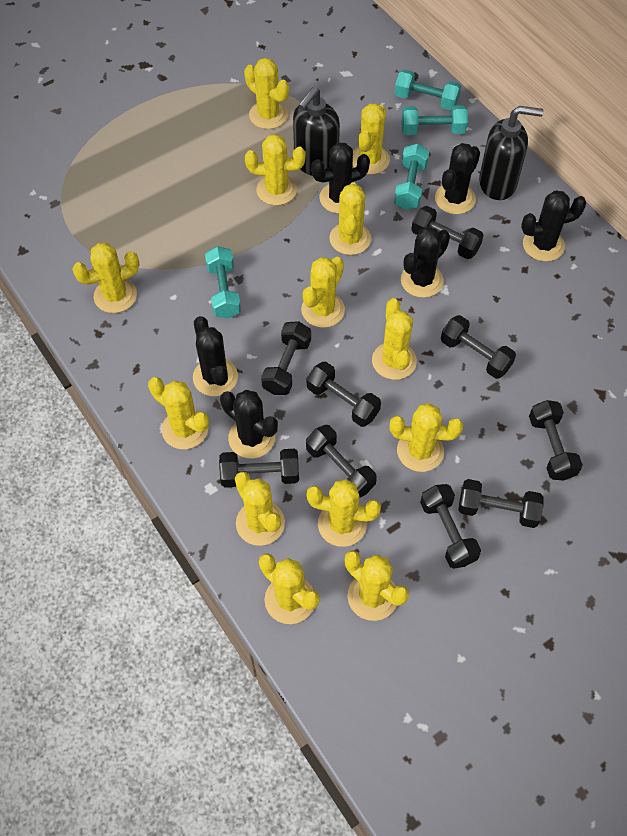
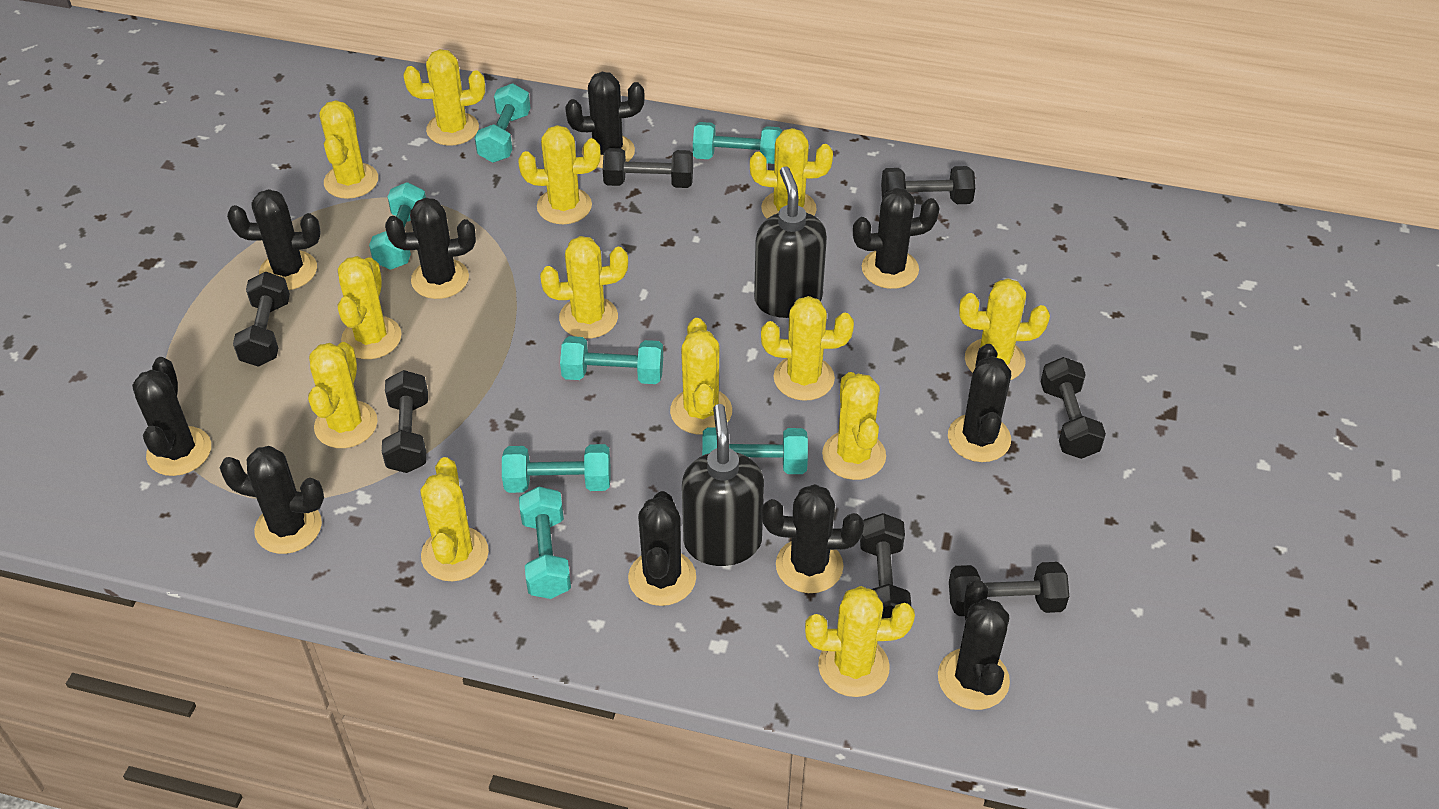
black cactus: 6 -> 10
black dumbbell: 9 -> 7
turquoise dumbbell: 4 -> 7

